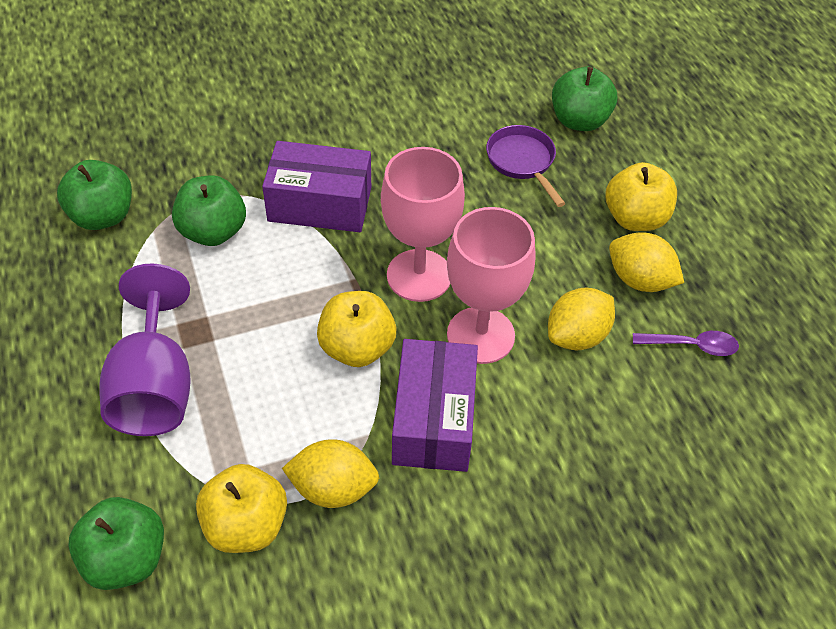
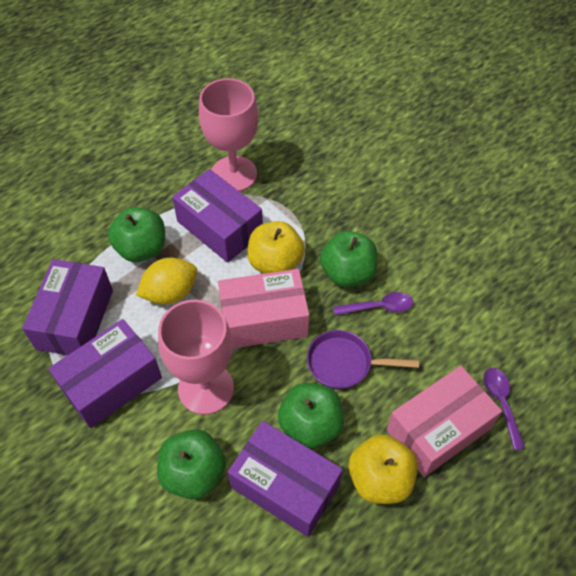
pink box: 0 -> 2
purple box: 2 -> 4
purple goblet: 1 -> 0
purple spoon: 1 -> 2
yellow apple: 3 -> 2
yellow lemon: 3 -> 1

